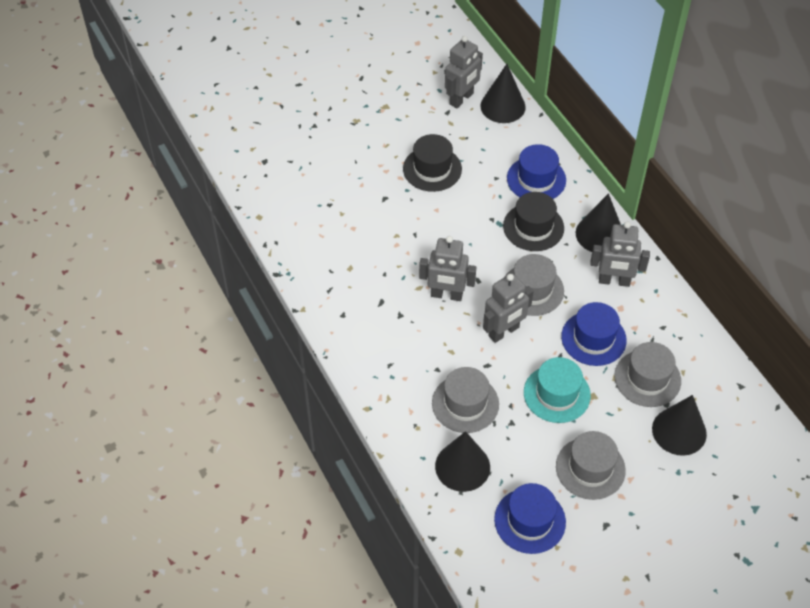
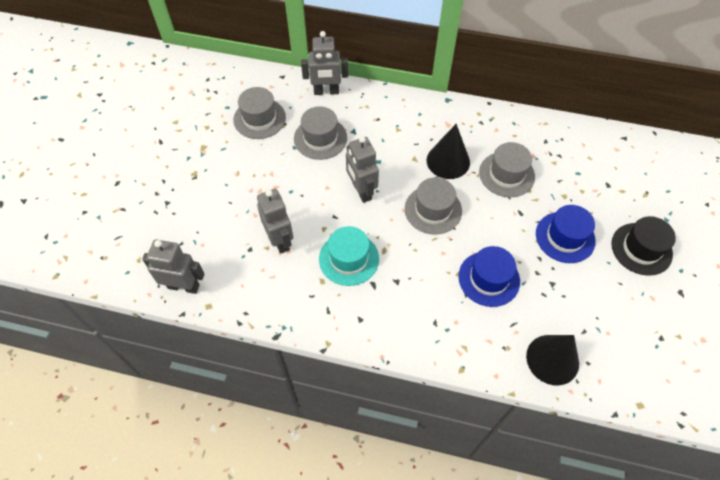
black cone: 4 -> 2
black hat: 2 -> 1
blue hat: 3 -> 2

